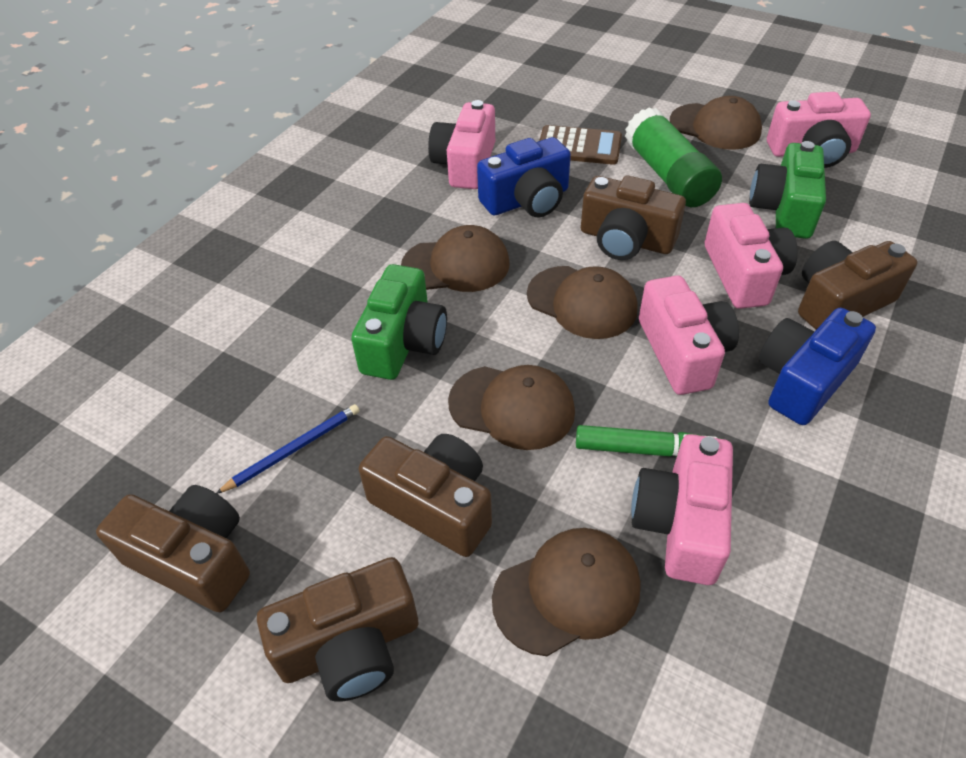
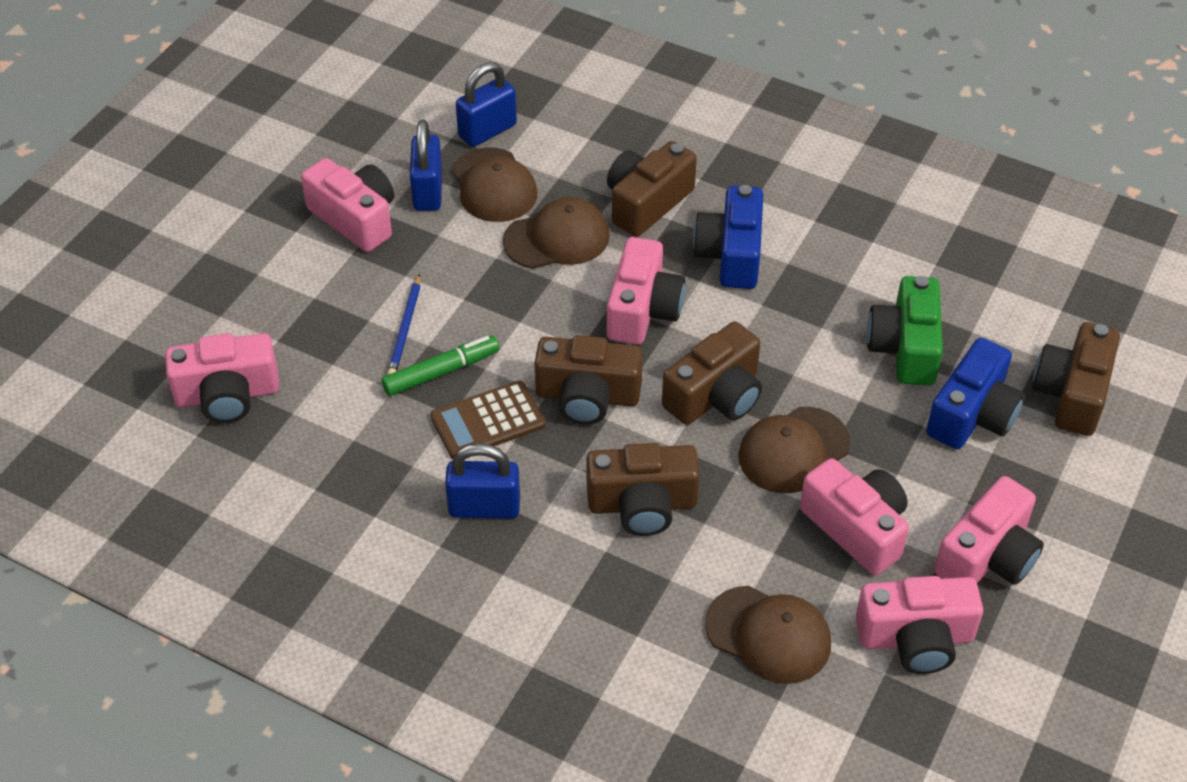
blue padlock: 0 -> 3
brown cap: 5 -> 4
green camera: 2 -> 1
green glue stick: 1 -> 0
pink camera: 5 -> 6

